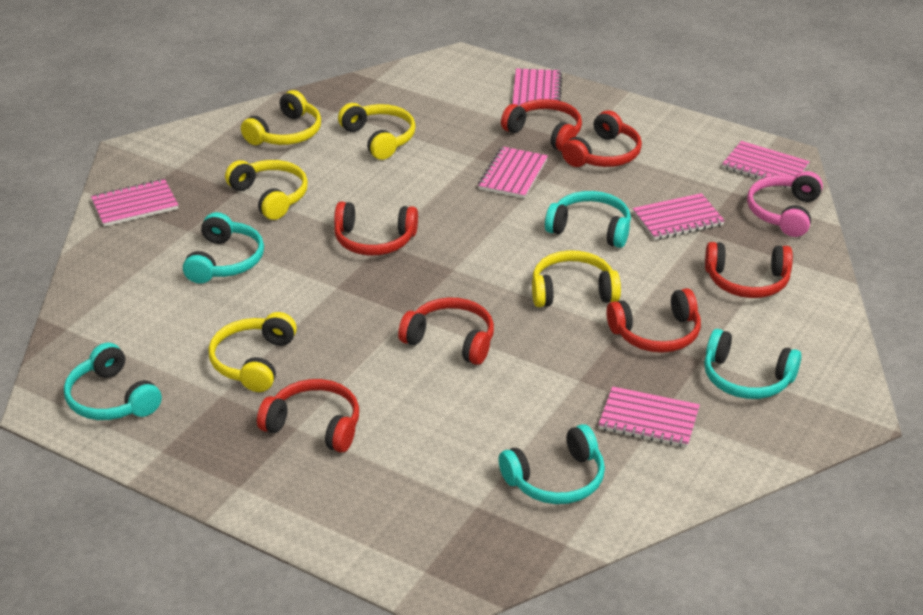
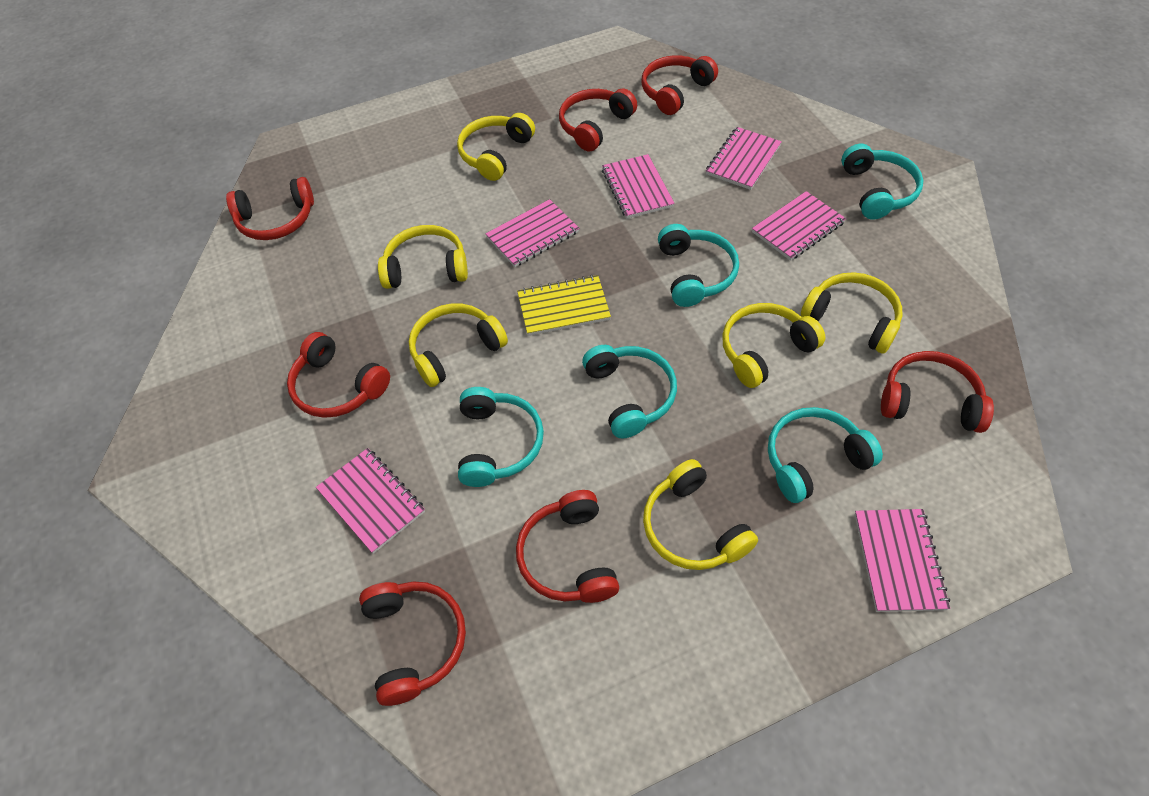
pink headphones: 1 -> 0
yellow headphones: 5 -> 6
yellow notebook: 0 -> 1

